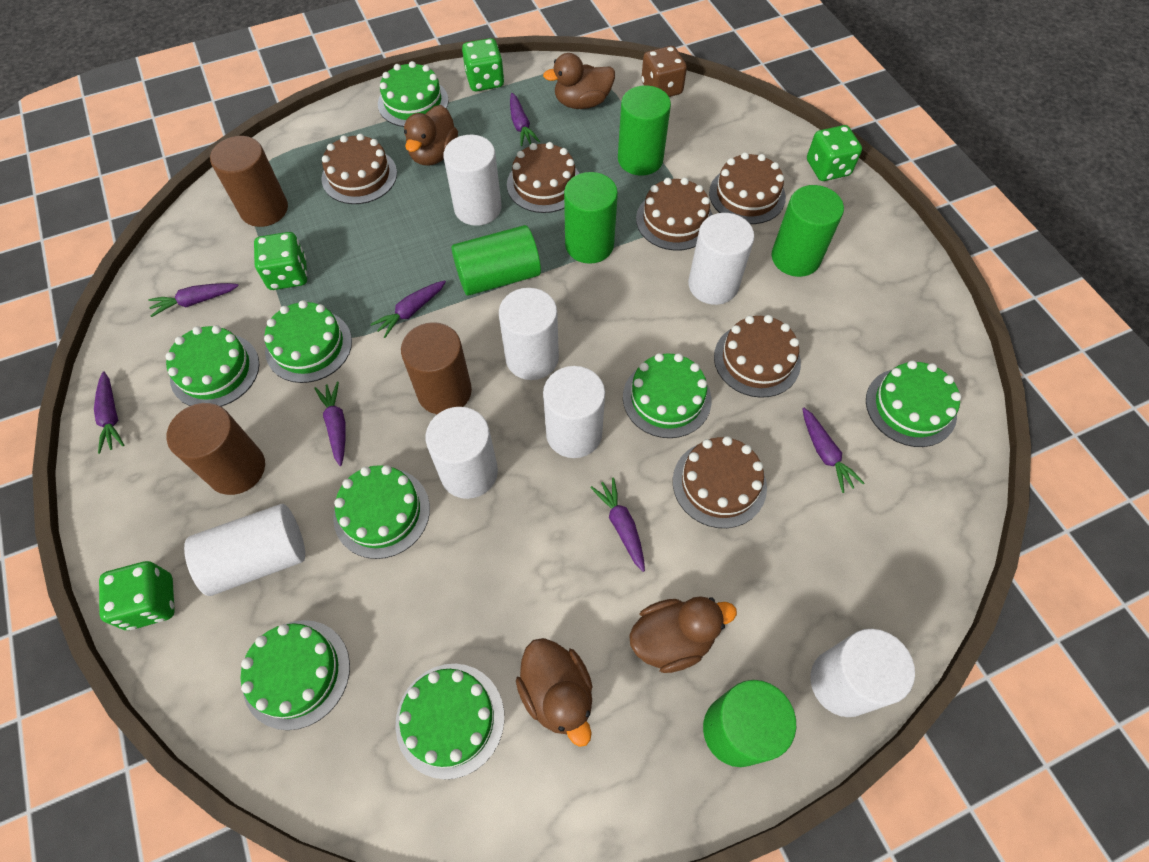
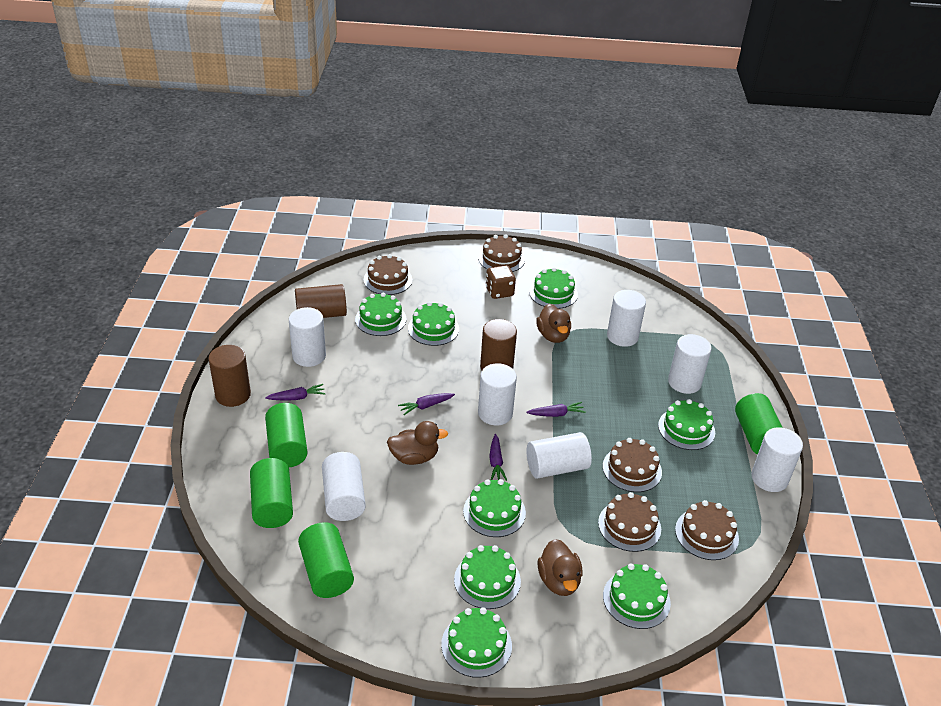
brown cake: 6 -> 5
brown duck: 4 -> 3
green cylinder: 5 -> 4
green dice: 4 -> 0
purple carrot: 7 -> 4

